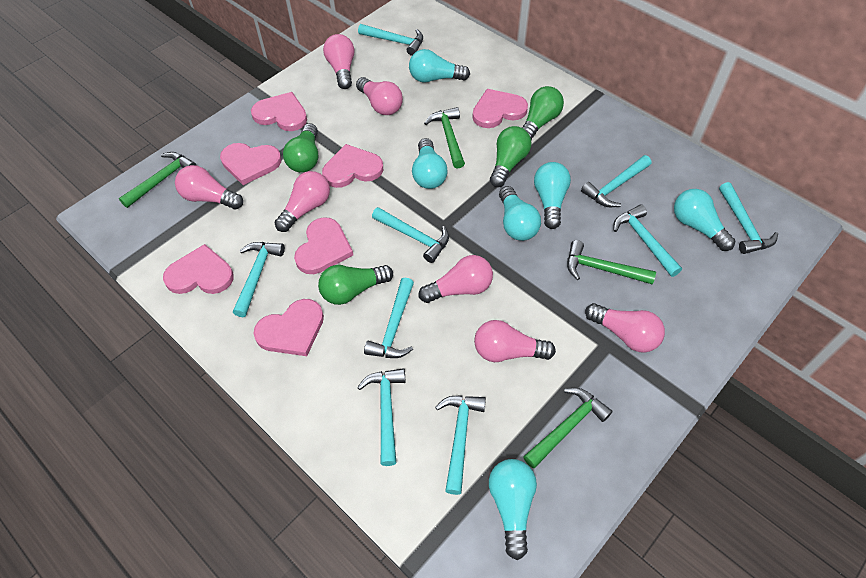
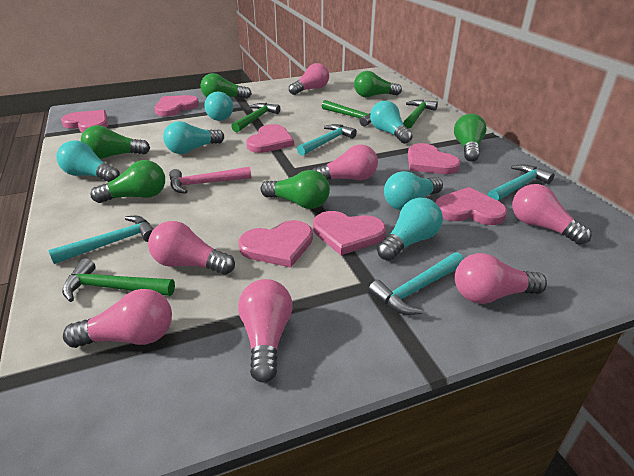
green light bulb: 4 -> 6
pink hammer: 0 -> 1
turquoise hammer: 9 -> 4

